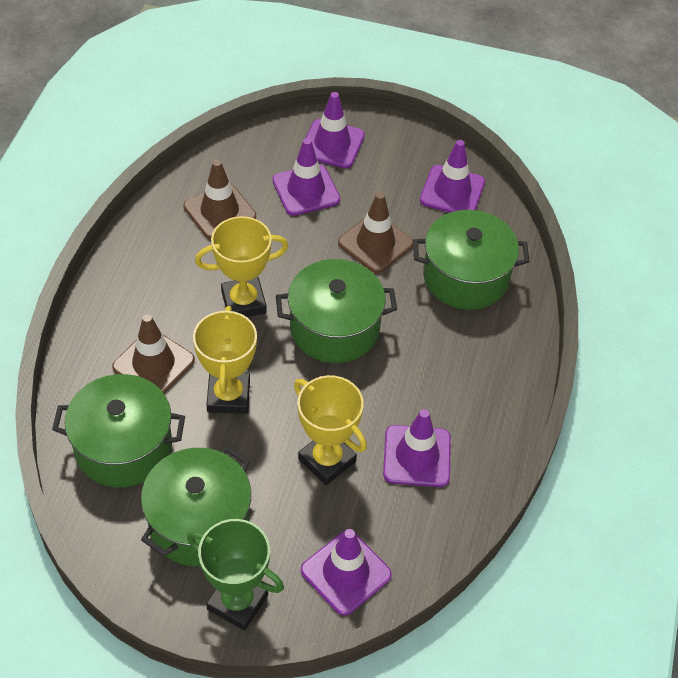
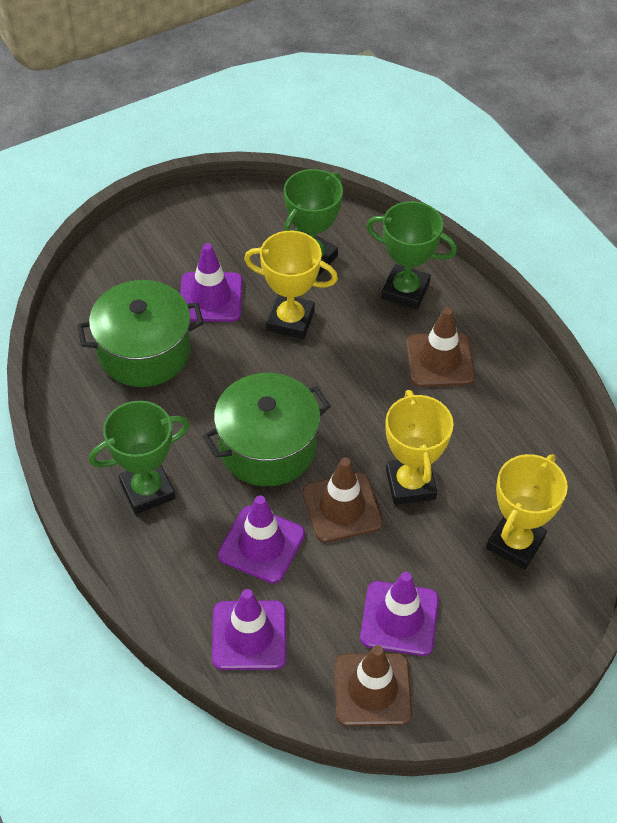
green pot: 4 -> 2
green trophy: 1 -> 3
purple traffic cone: 5 -> 4

